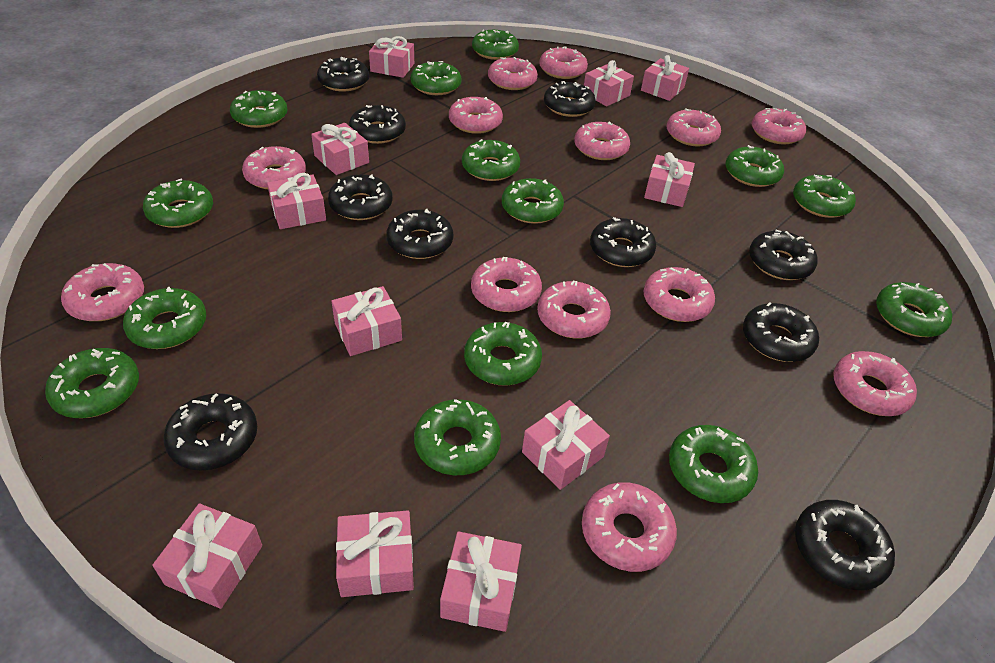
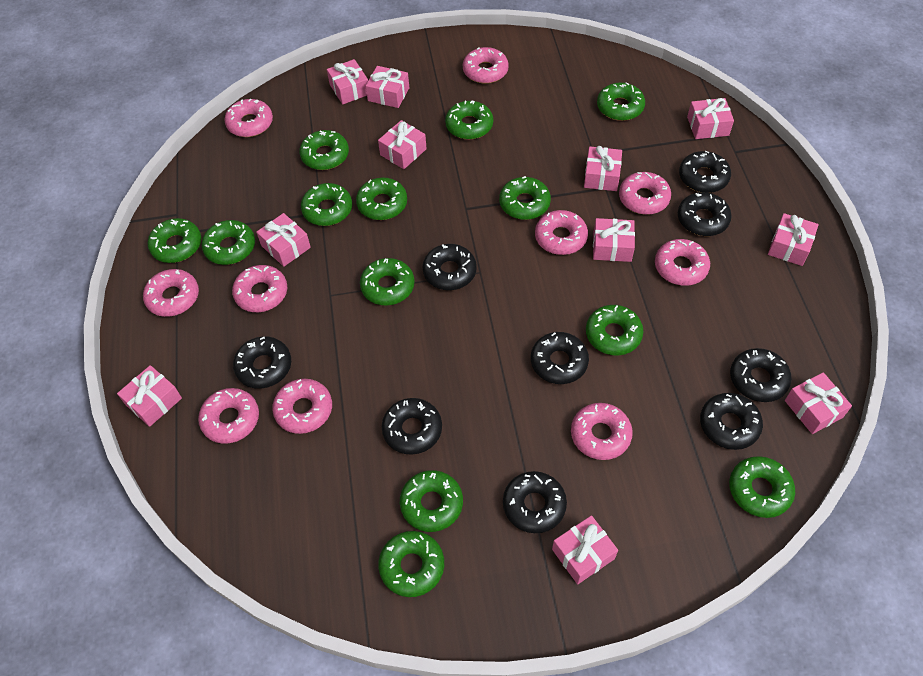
black donut: 10 -> 9
green donut: 14 -> 13
pink donut: 13 -> 10

